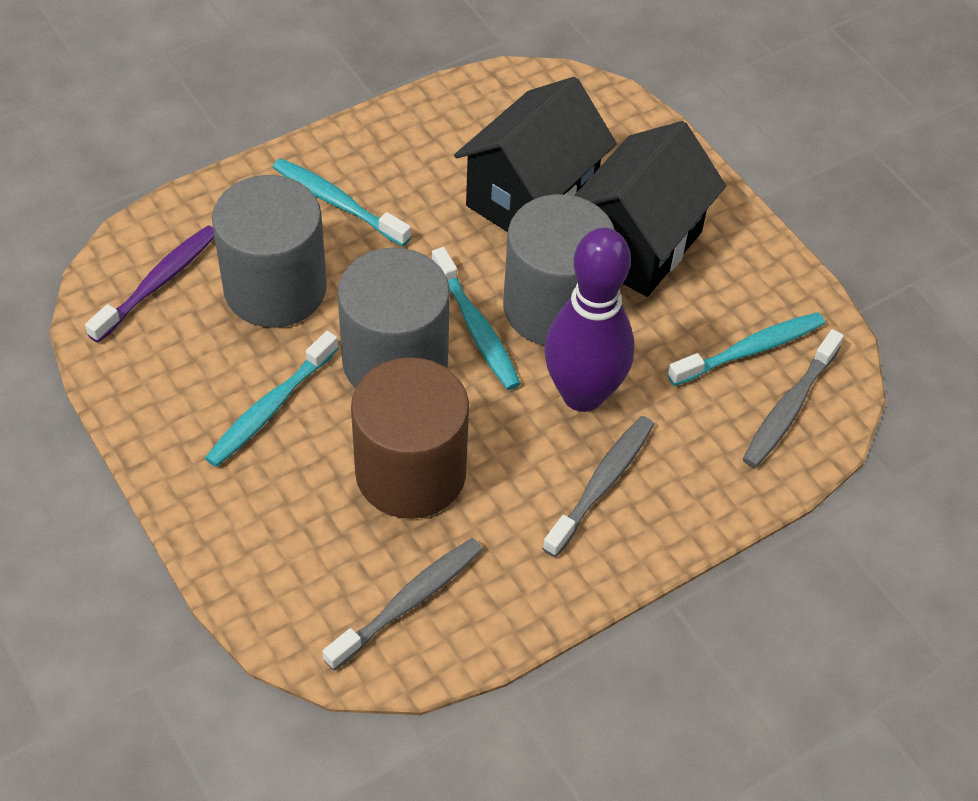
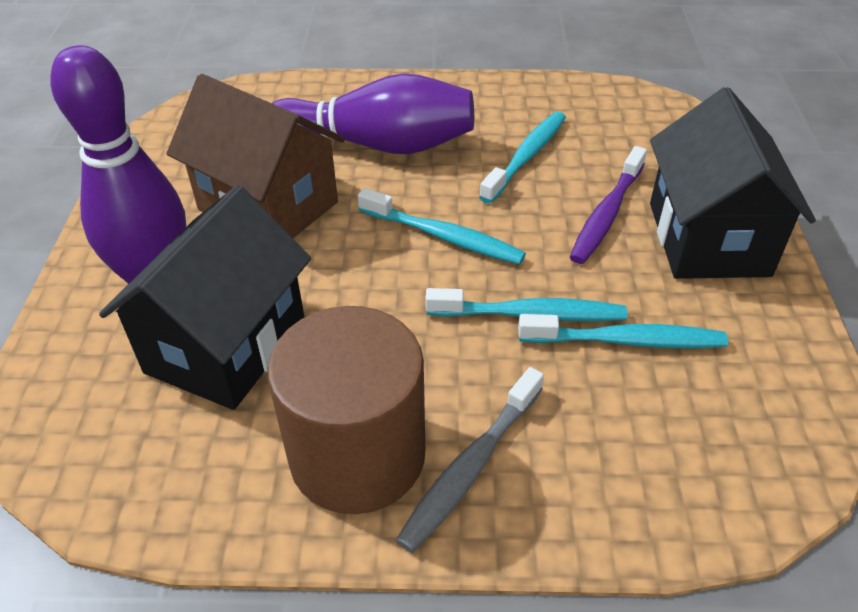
brown house: 0 -> 1
grey cylinder: 3 -> 0
grey toothbrush: 3 -> 1
purple bowling pin: 1 -> 2

